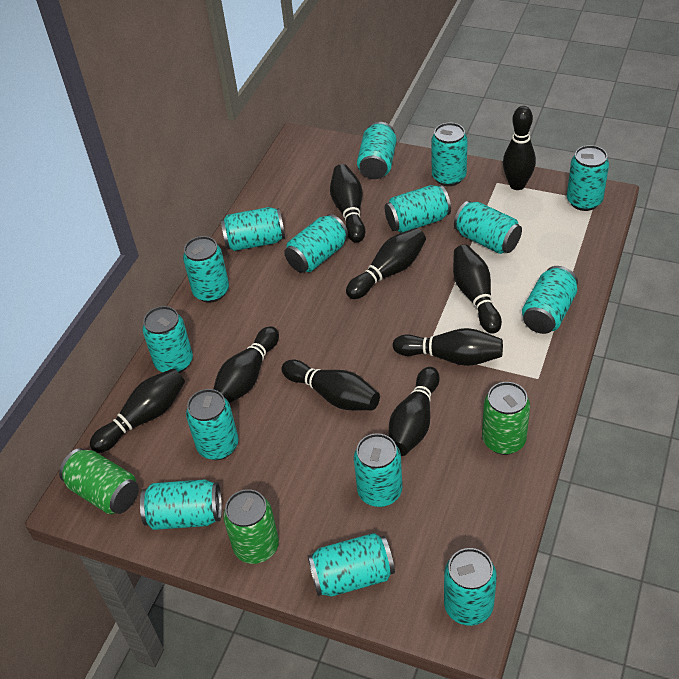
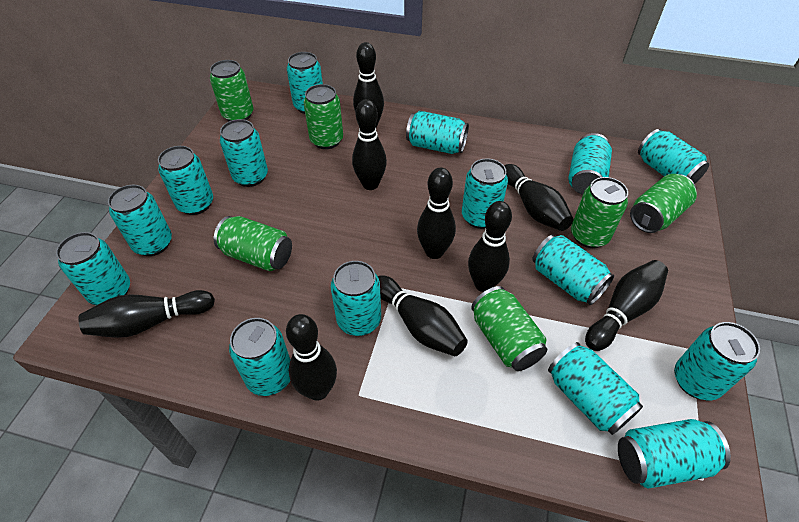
green can: 3 -> 6

